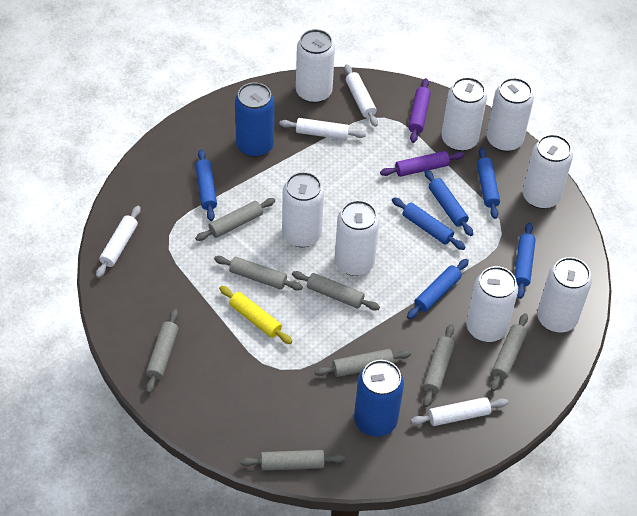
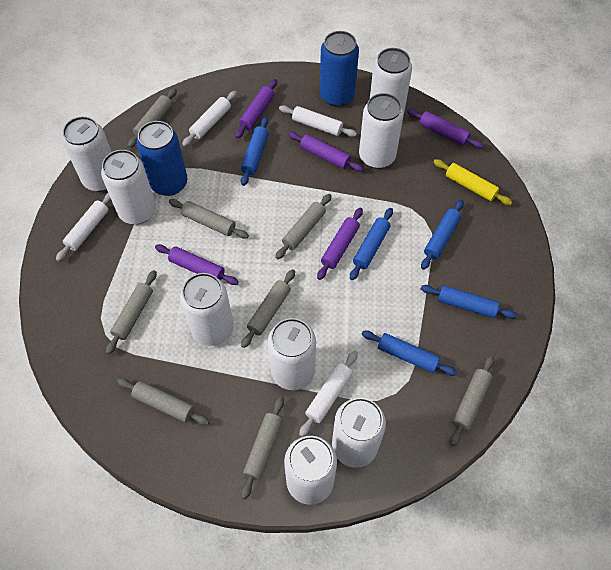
blue rolling pin: 6 -> 5
purple rolling pin: 2 -> 5

